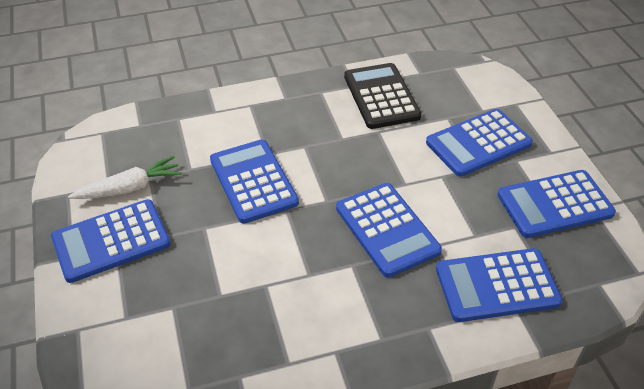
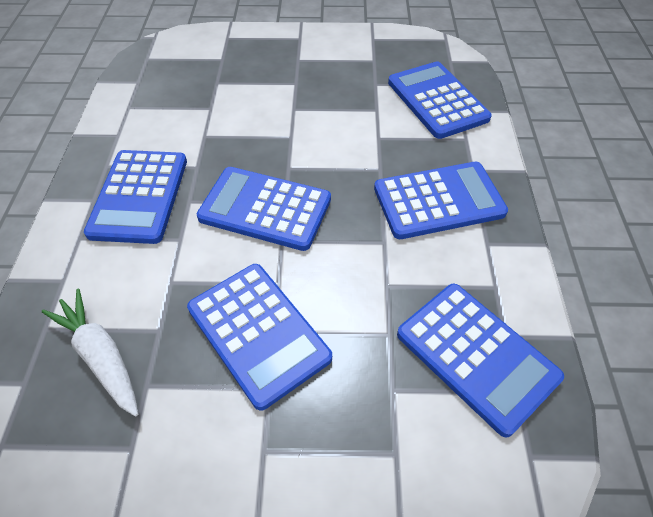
black calculator: 1 -> 0

